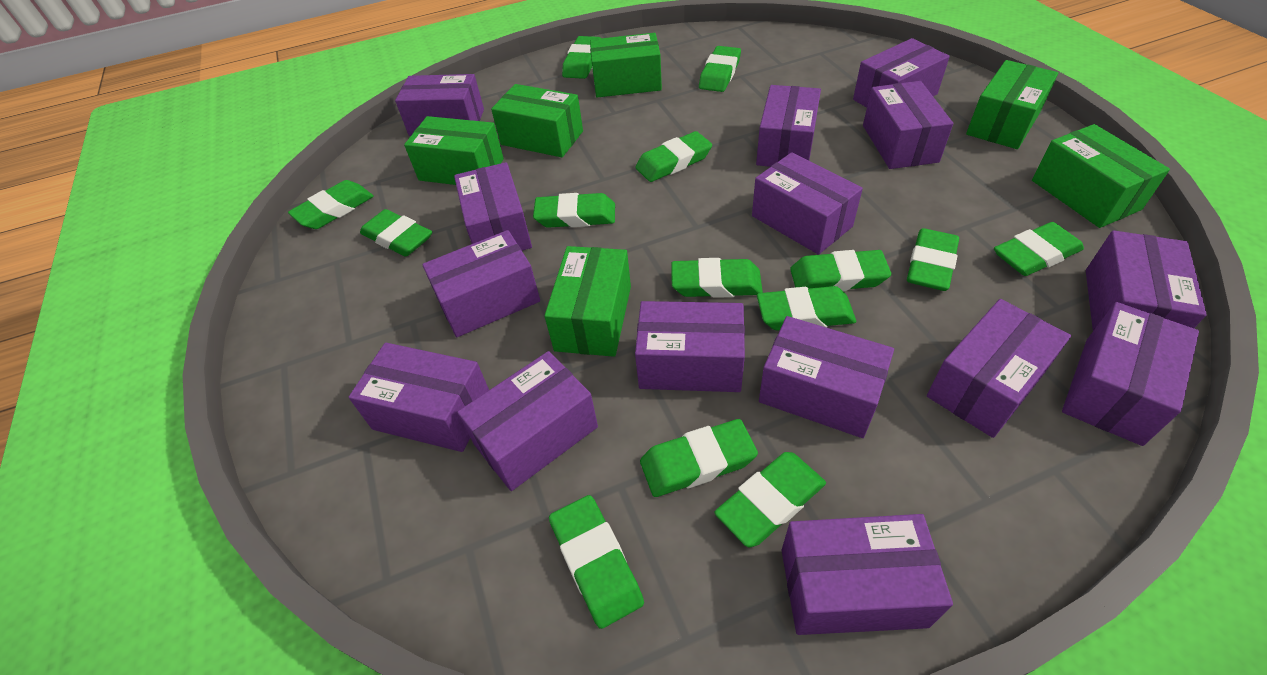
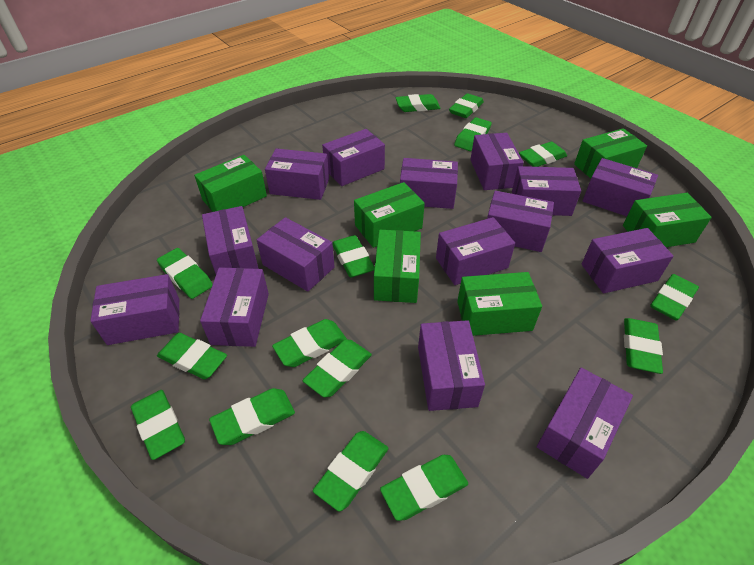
green eraser: 14 -> 15

